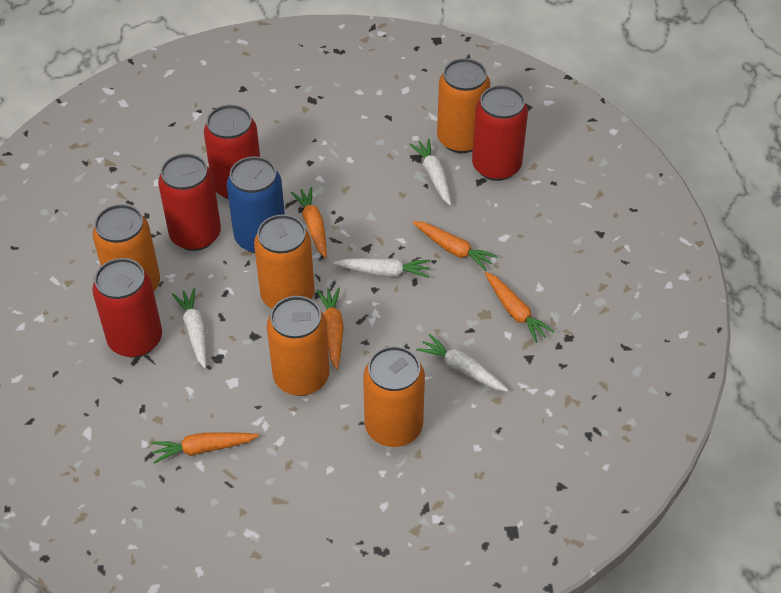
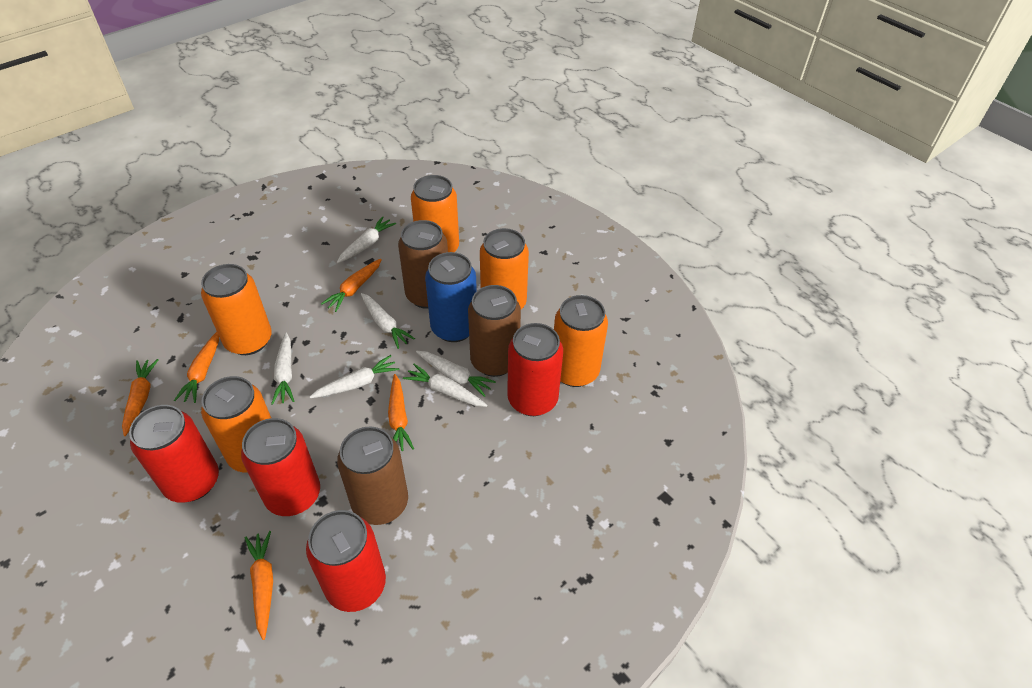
brown can: 0 -> 3
white carrot: 4 -> 6

